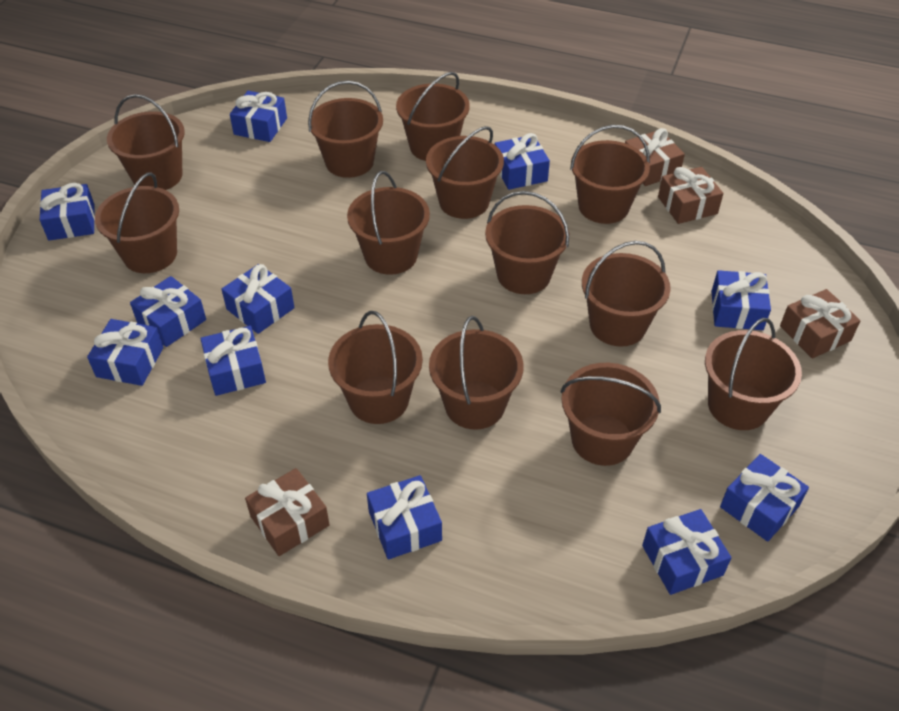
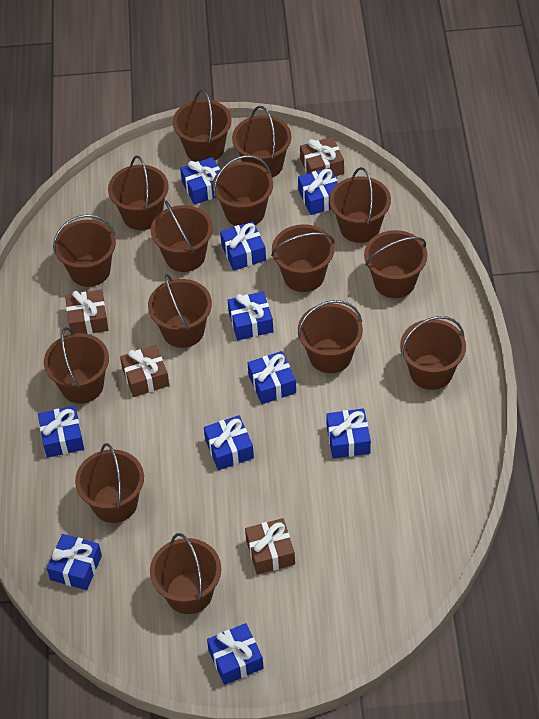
blue gift: 11 -> 10
brown bucket: 13 -> 15

